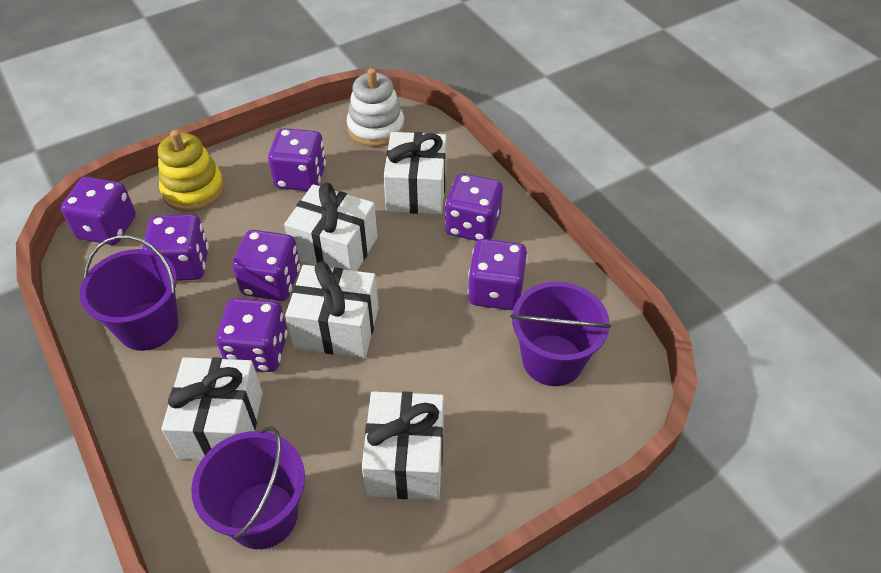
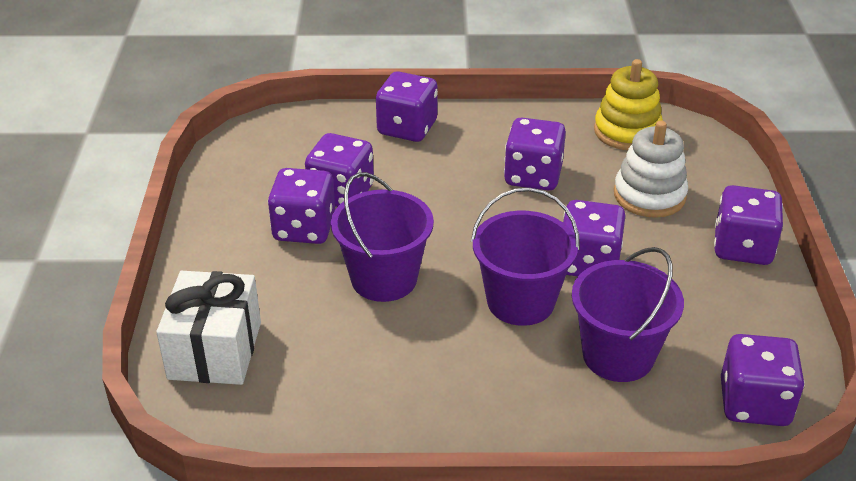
white gift: 5 -> 1

